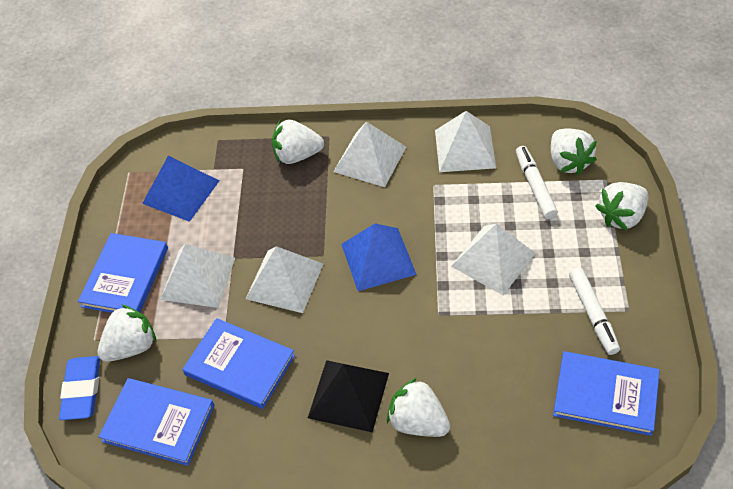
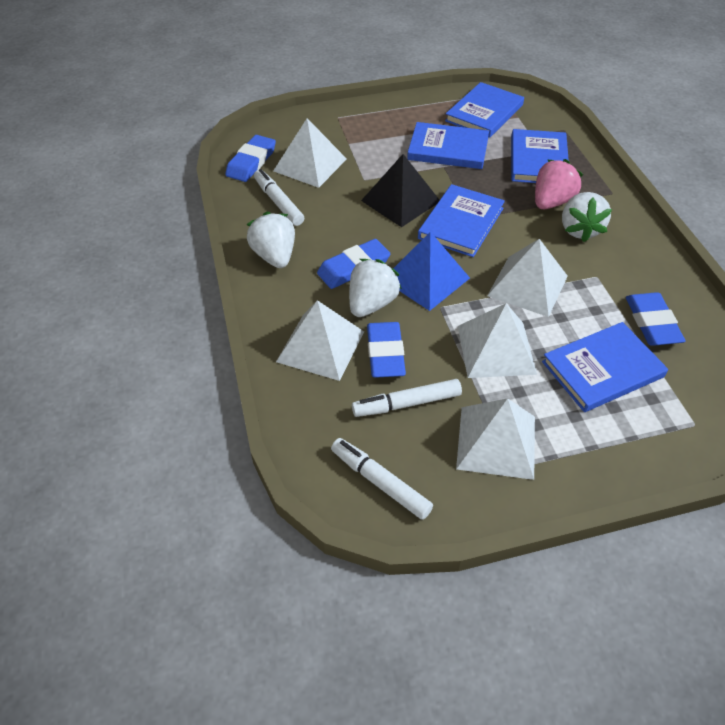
blue book: 4 -> 5
blue eraser: 1 -> 4
blue pyramid: 2 -> 1
pink strawberry: 0 -> 1
white marker: 2 -> 3
white strawberry: 5 -> 3

